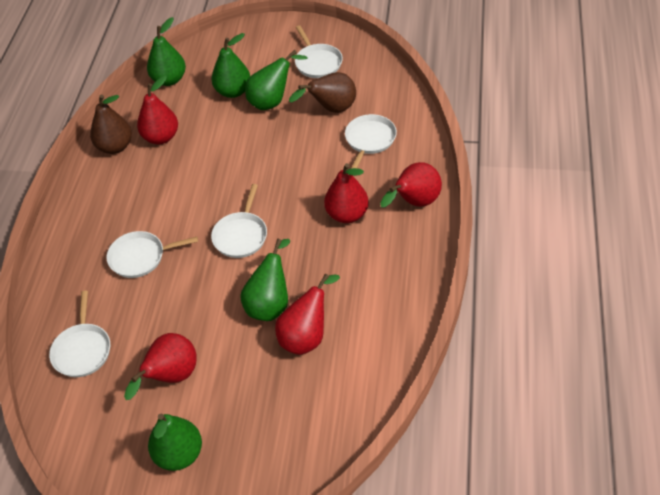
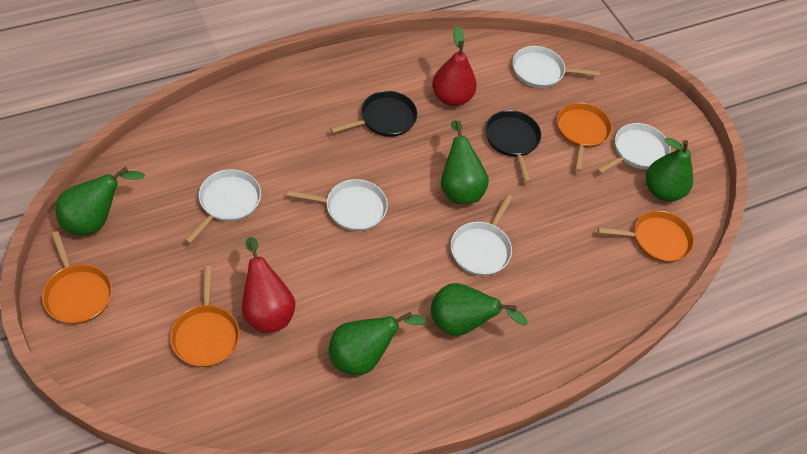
black pan: 0 -> 2
brown pear: 2 -> 0
orange pan: 0 -> 4
red pear: 5 -> 2

